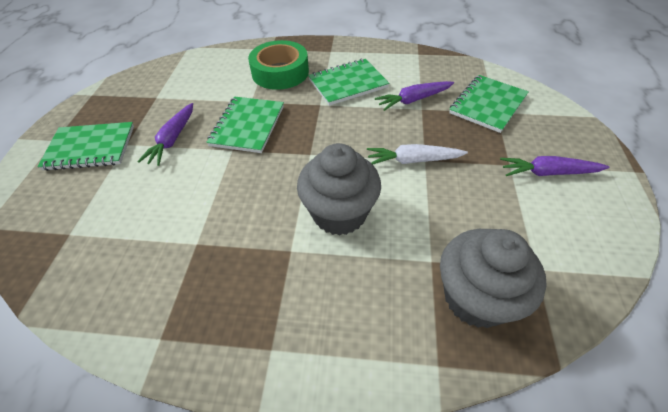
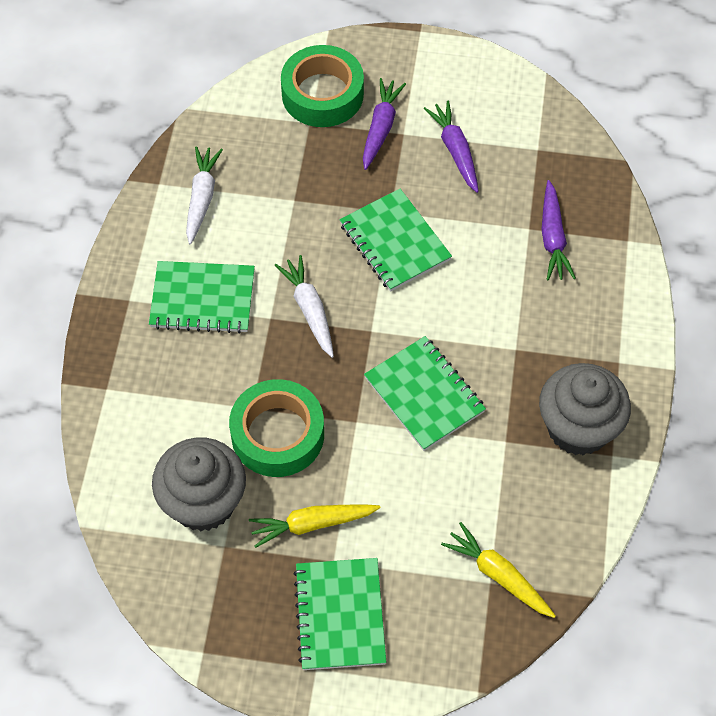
green tape: 1 -> 2
white carrot: 1 -> 2
yellow carrot: 0 -> 2

